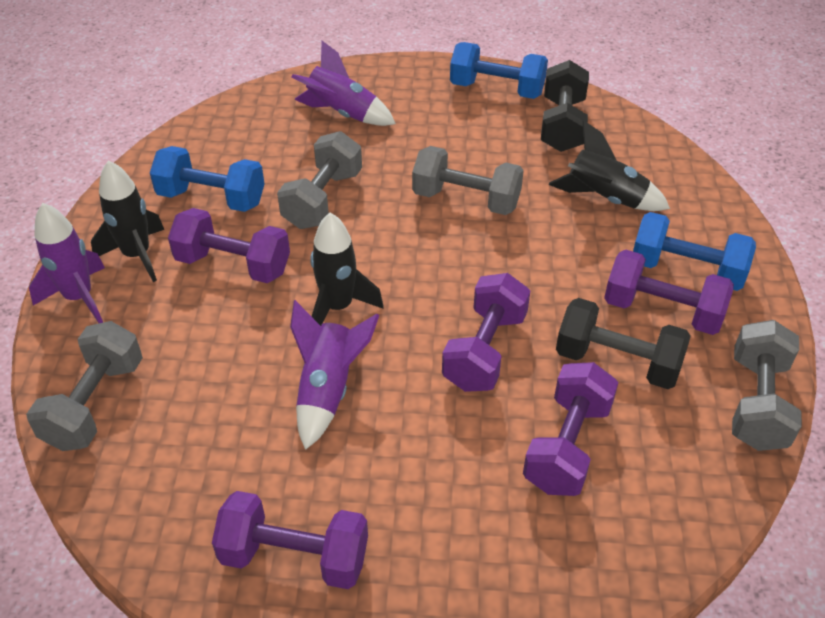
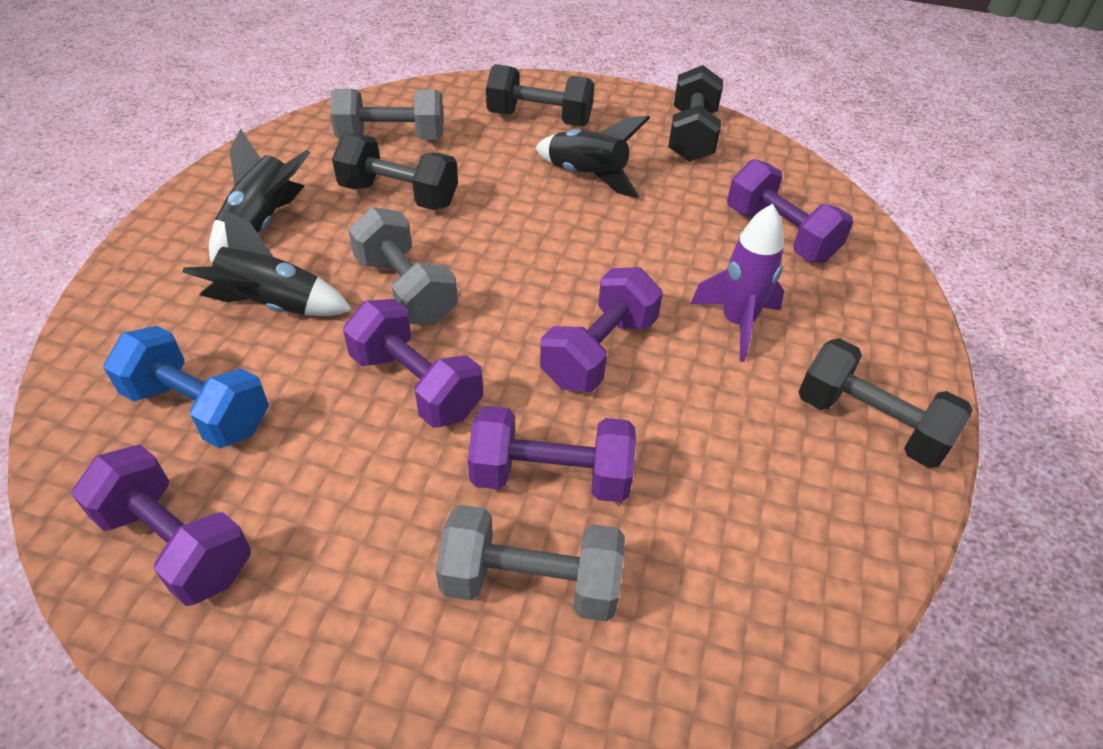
black dumbbell: 2 -> 4
blue dumbbell: 3 -> 1
grey dumbbell: 4 -> 3
purple rocket: 3 -> 1

